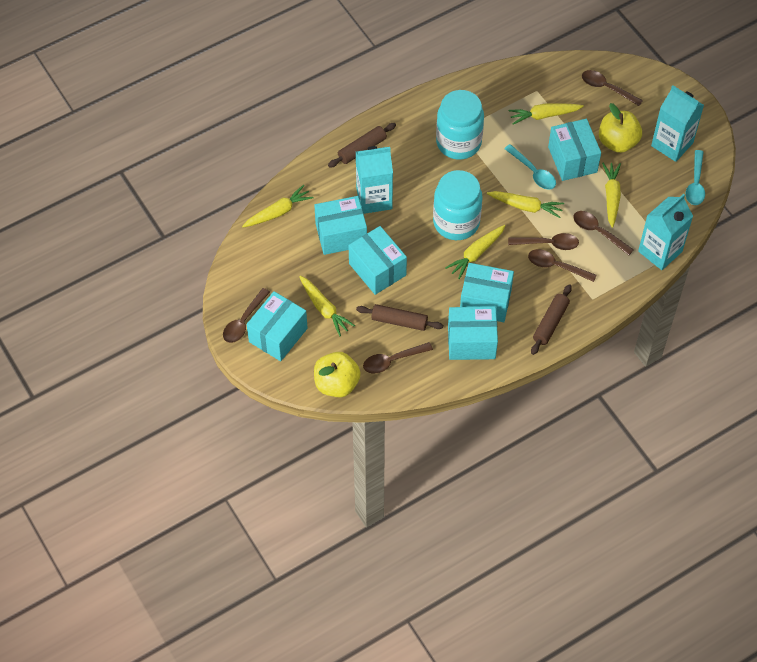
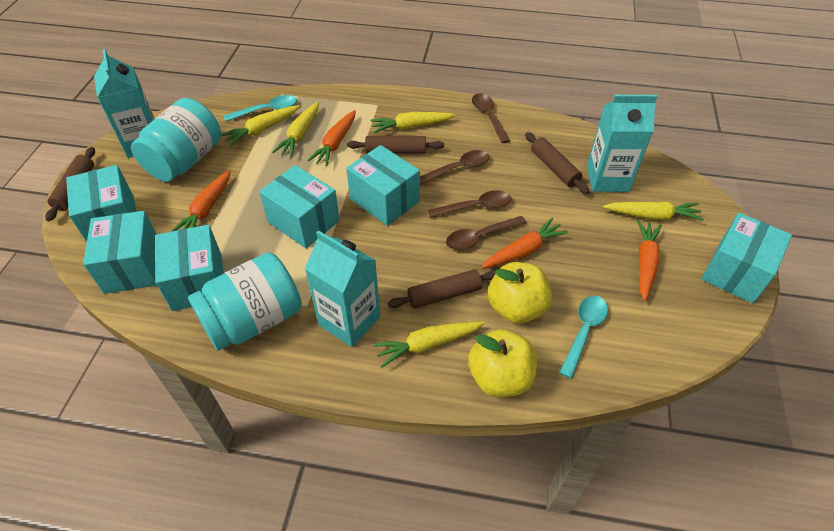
brown rolling pin: 3 -> 4
brown spoon: 6 -> 4
orange carrot: 0 -> 4
yellow carrot: 6 -> 5

